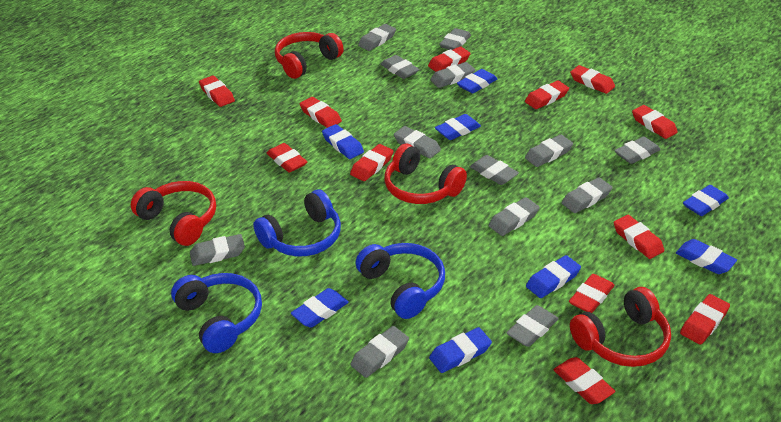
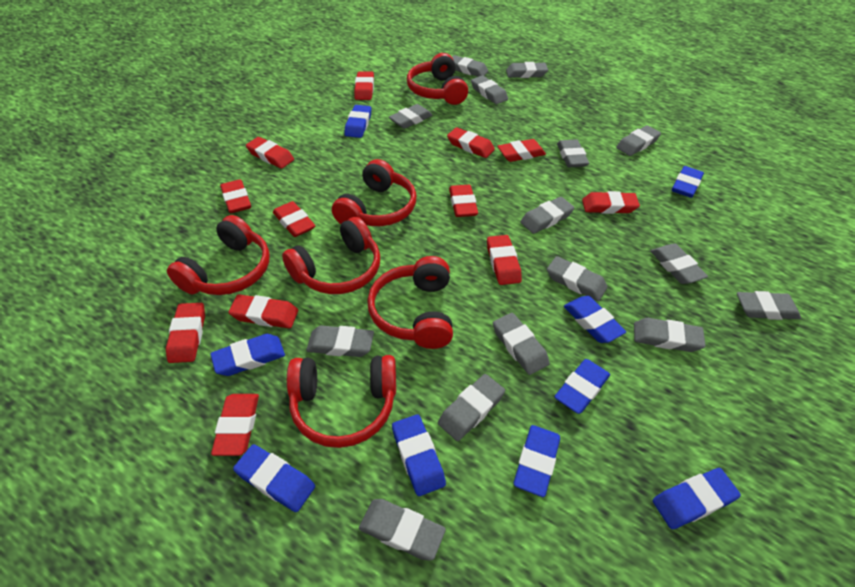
blue eraser: 8 -> 9
blue headphones: 3 -> 0
grey eraser: 13 -> 15
red headphones: 4 -> 6

